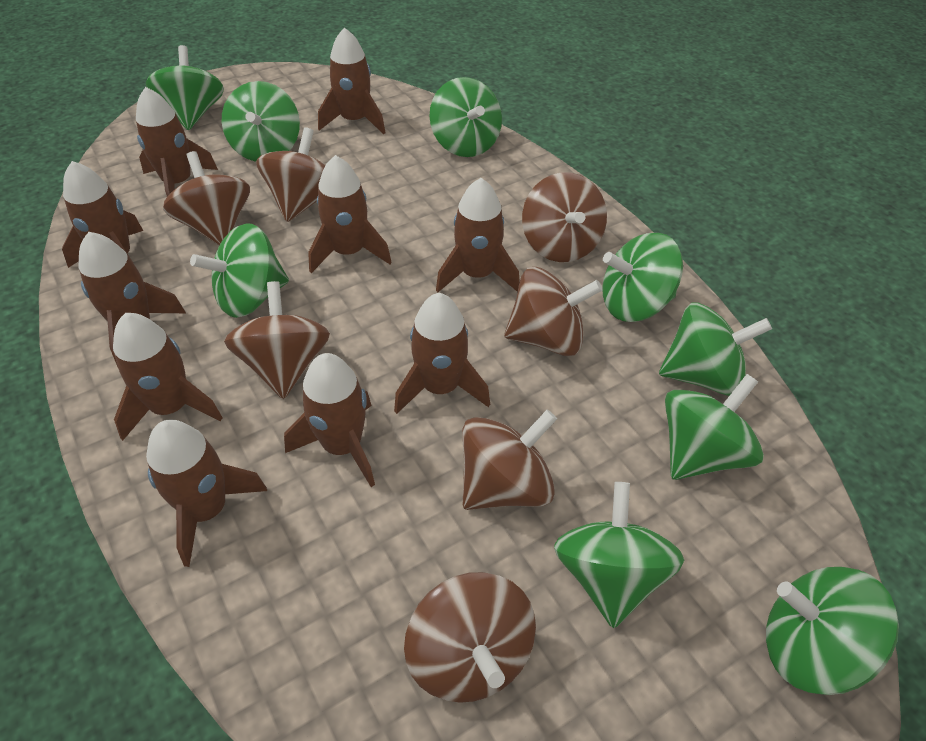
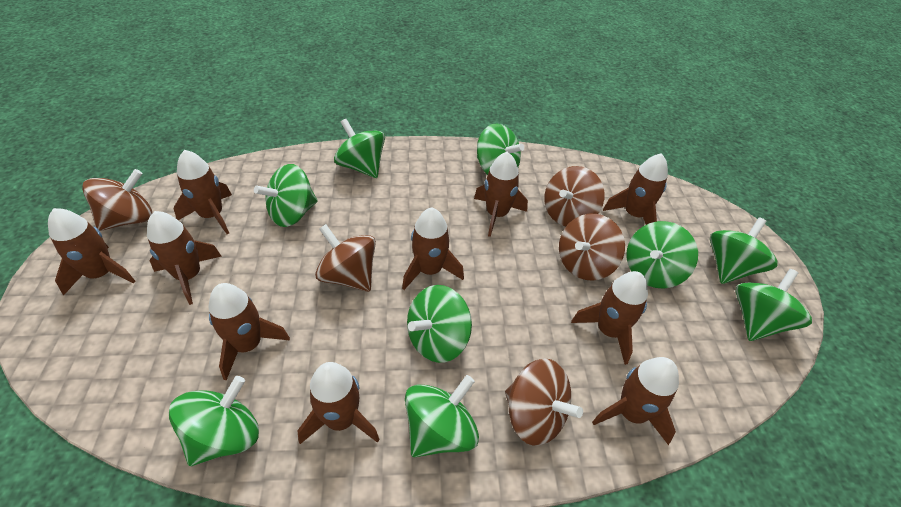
brown spinning top: 7 -> 5

